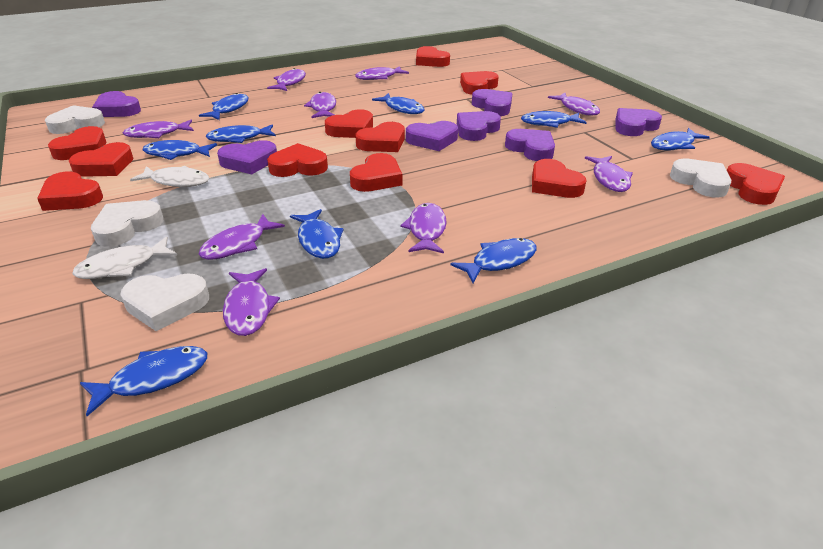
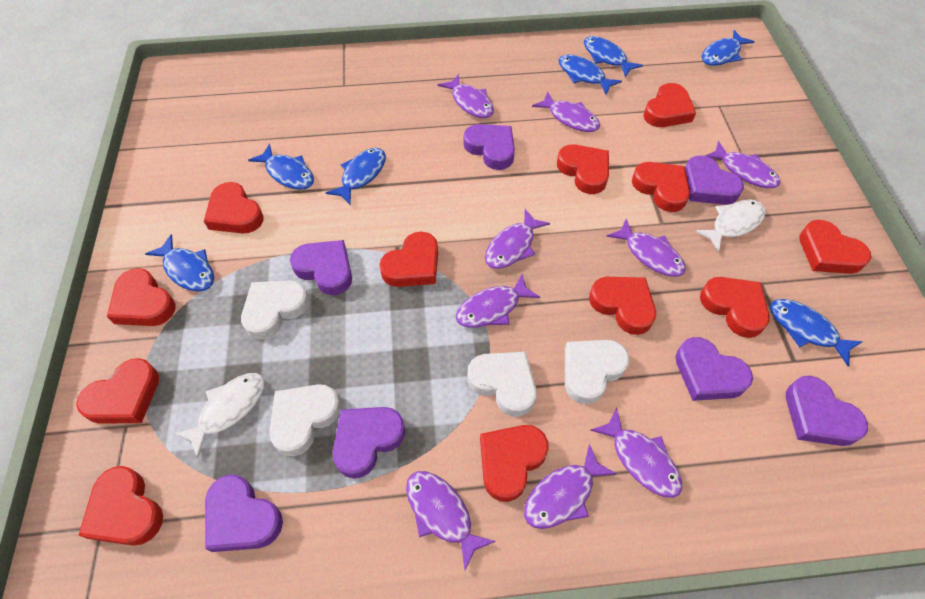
blue fish: 9 -> 7
red heart: 11 -> 12

